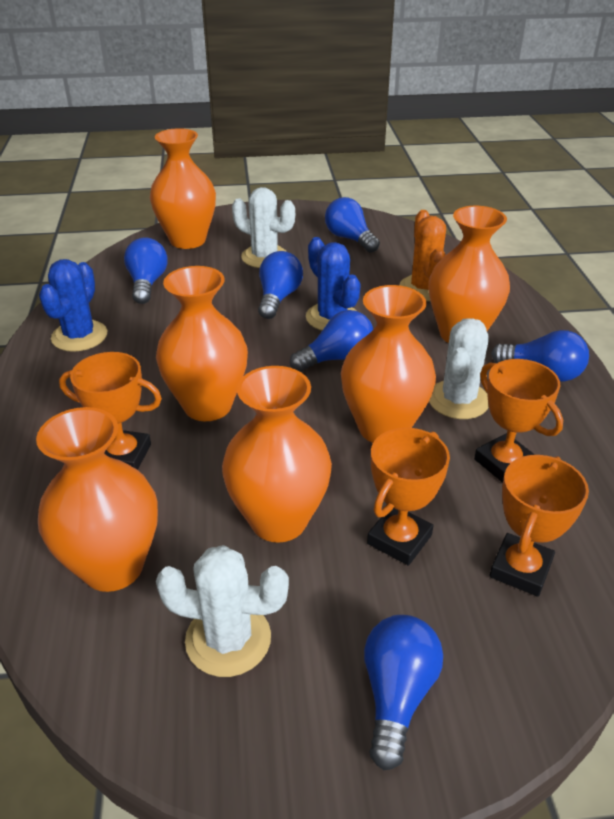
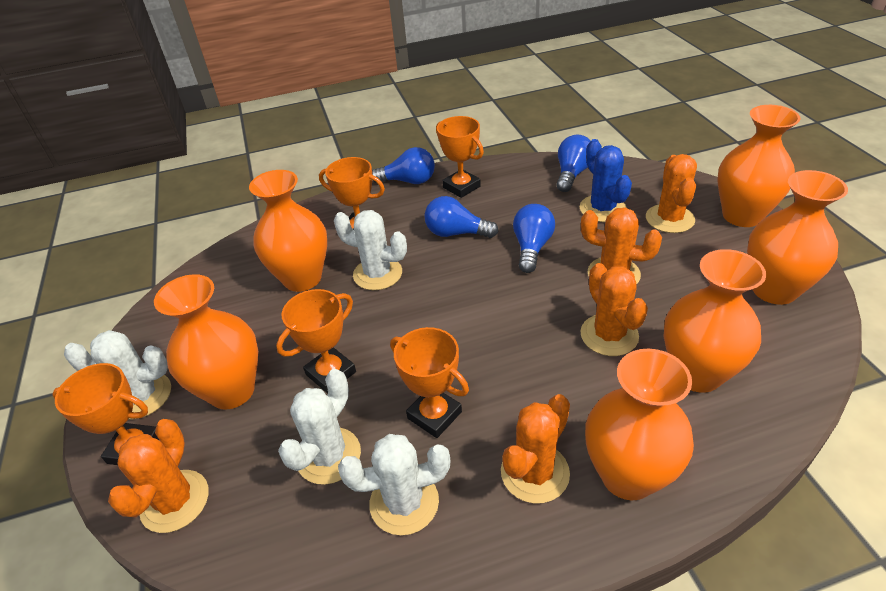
blue cactus: 2 -> 1
blue light bulb: 6 -> 4
orange cactus: 1 -> 5
orange trophy: 4 -> 5
white cactus: 3 -> 4

